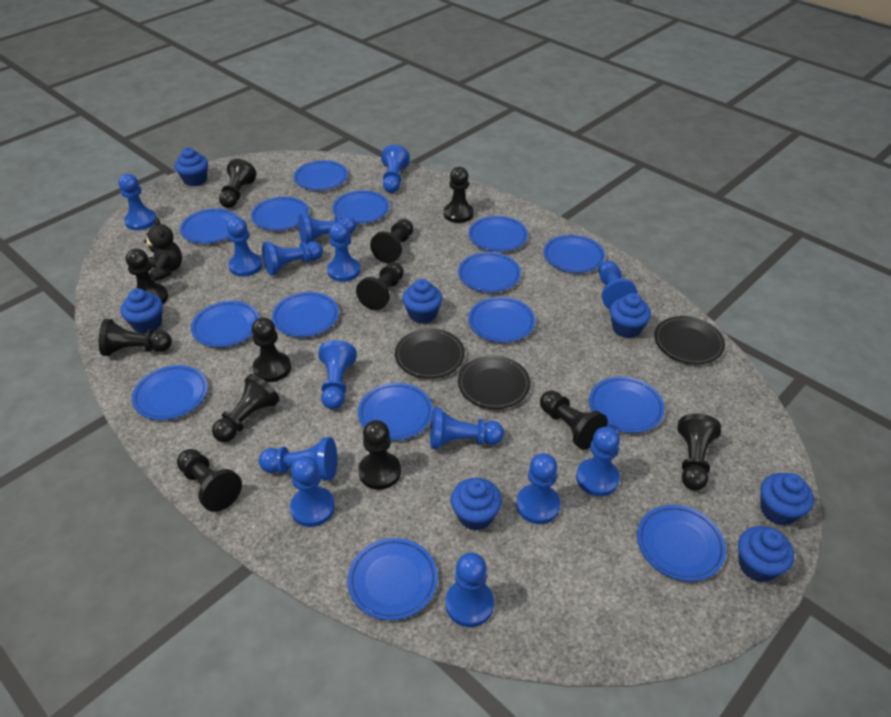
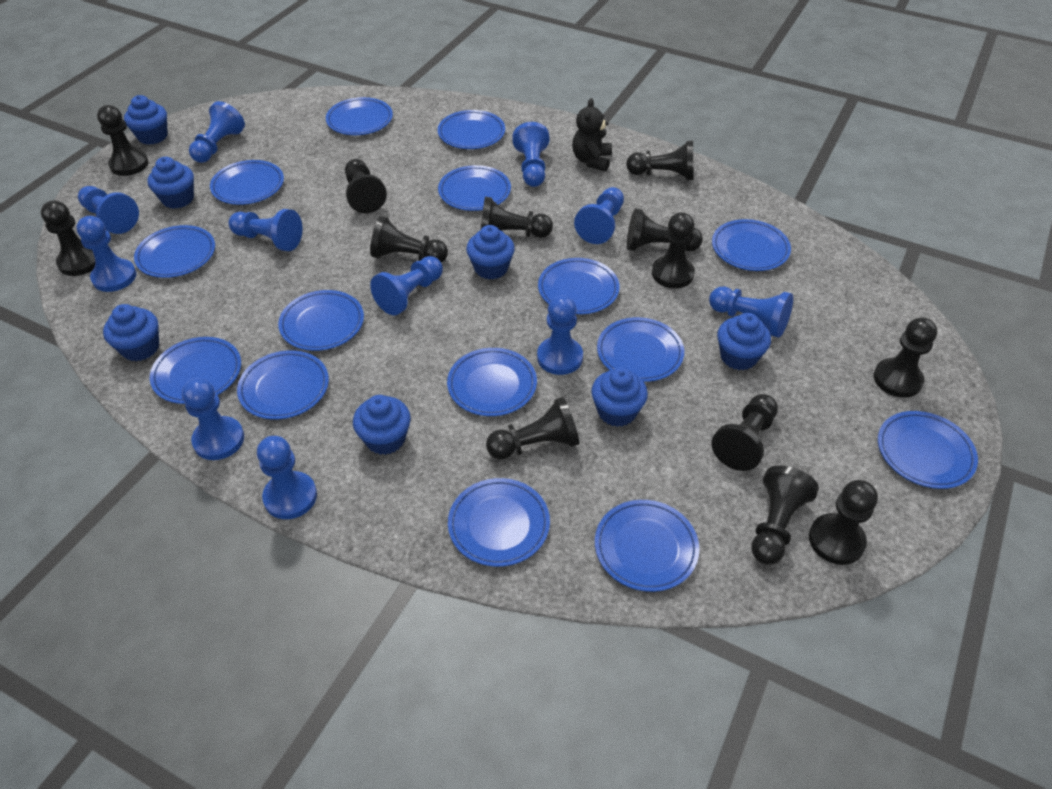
black pawn: 12 -> 13
black plate: 3 -> 0
blue pawn: 14 -> 11

